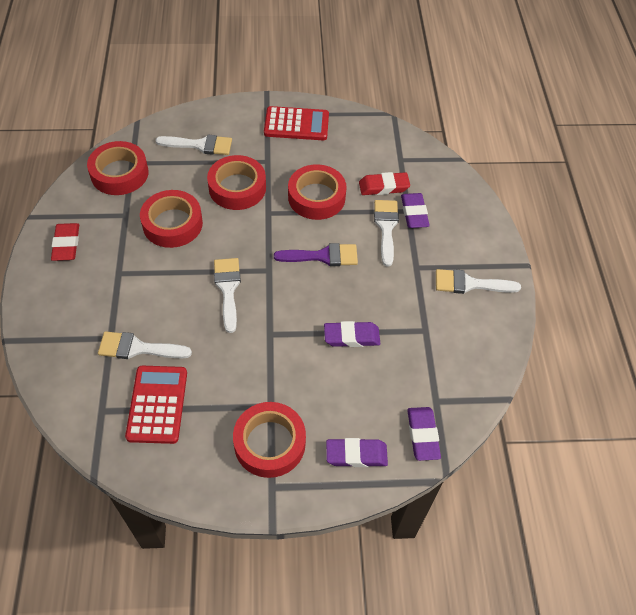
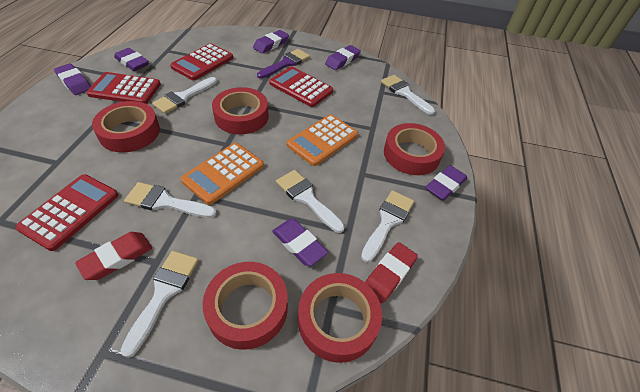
orange calculator: 0 -> 2
purple eraser: 4 -> 6
red calculator: 2 -> 4
white brush: 5 -> 6

